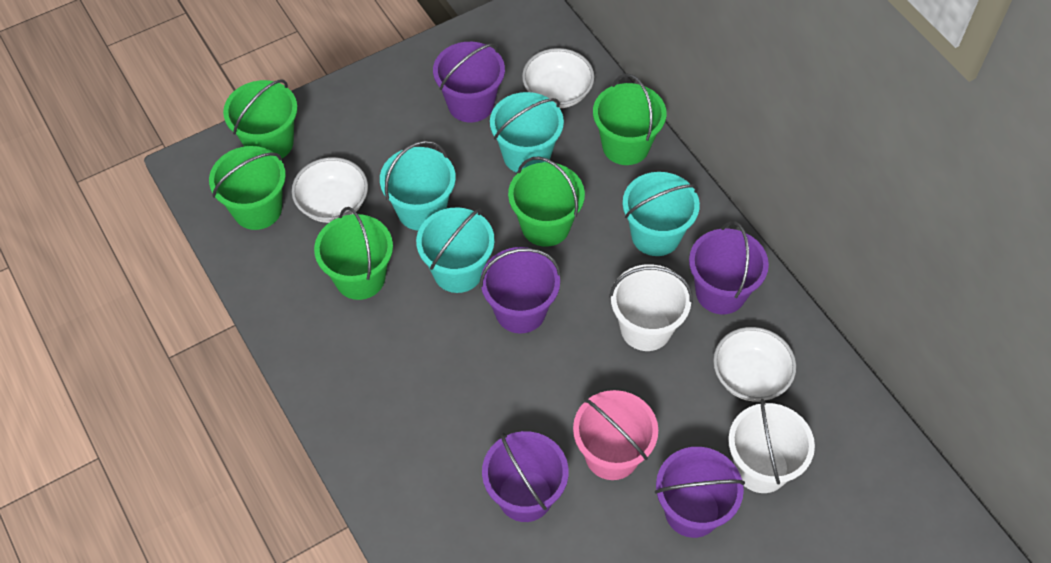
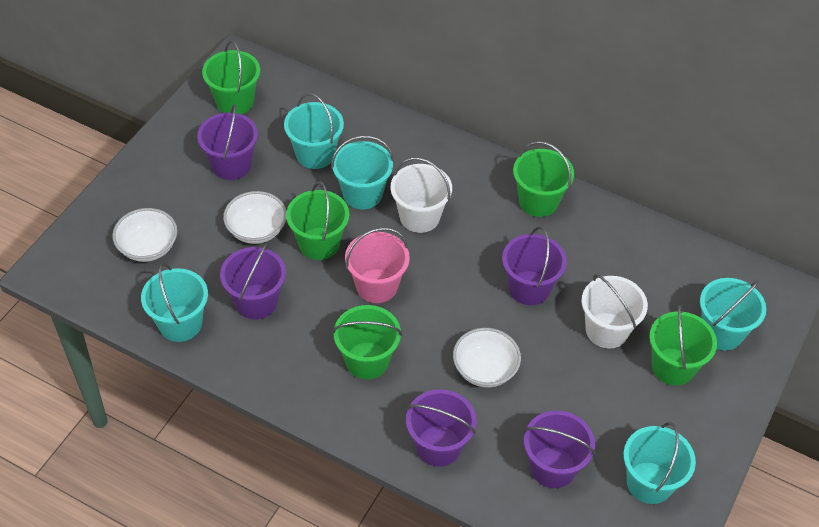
turquoise bucket: 4 -> 5

